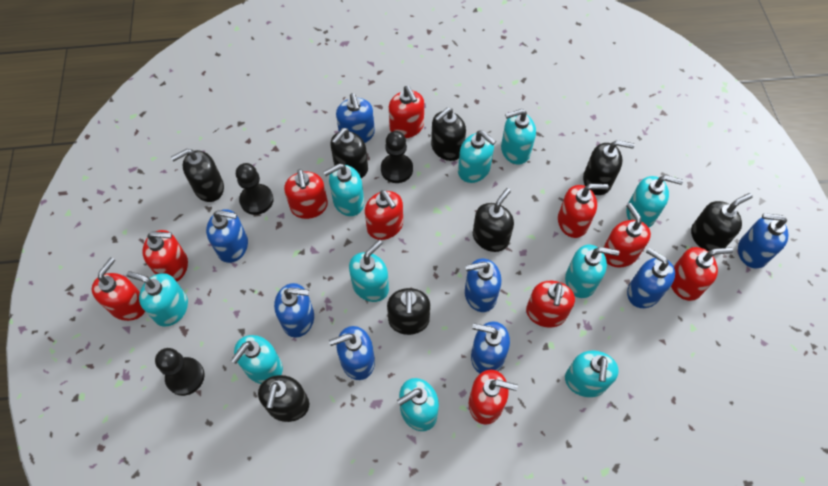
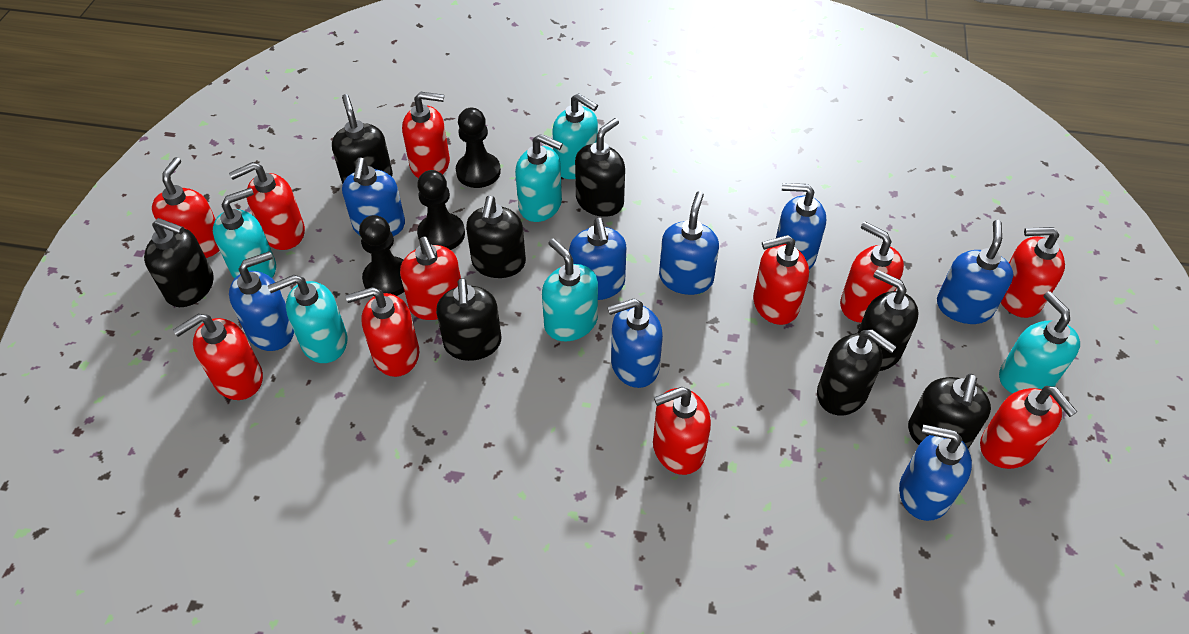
red soap dispenser: 10 -> 11
turquoise soap dispenser: 10 -> 6

